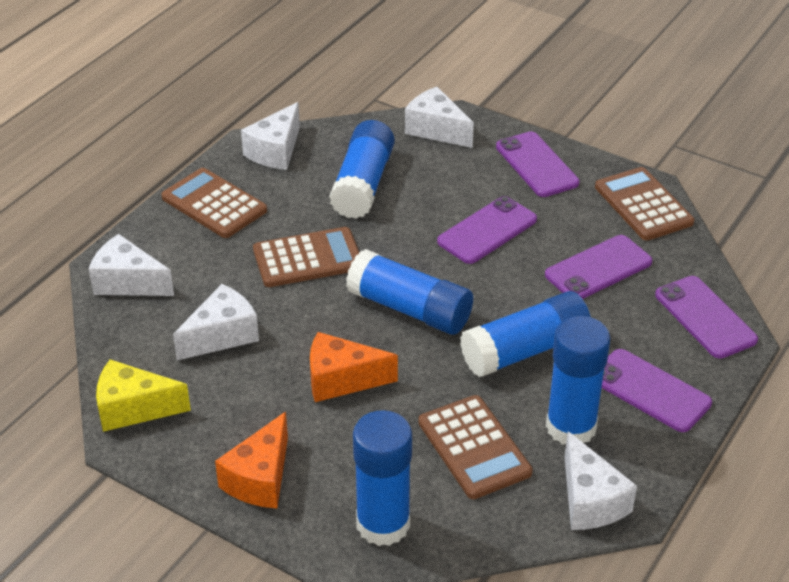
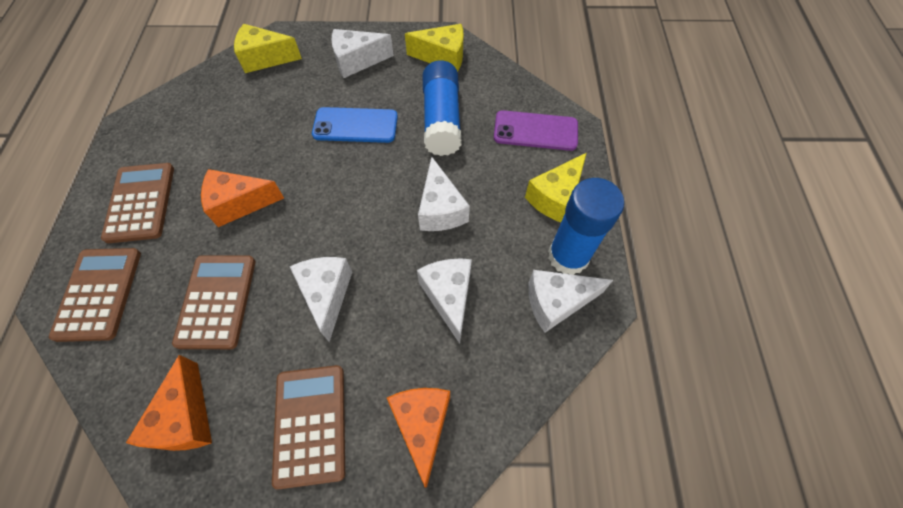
blue glue stick: 5 -> 2
blue phone: 0 -> 1
orange cheese: 2 -> 3
purple phone: 5 -> 1
yellow cheese: 1 -> 3

